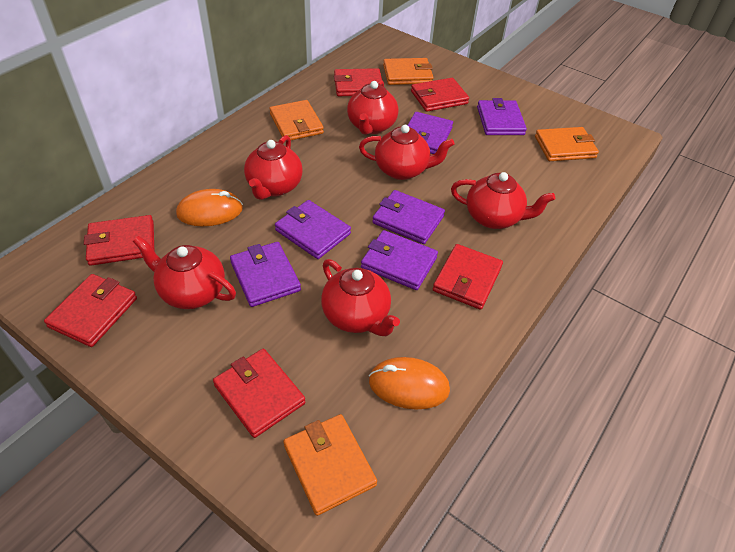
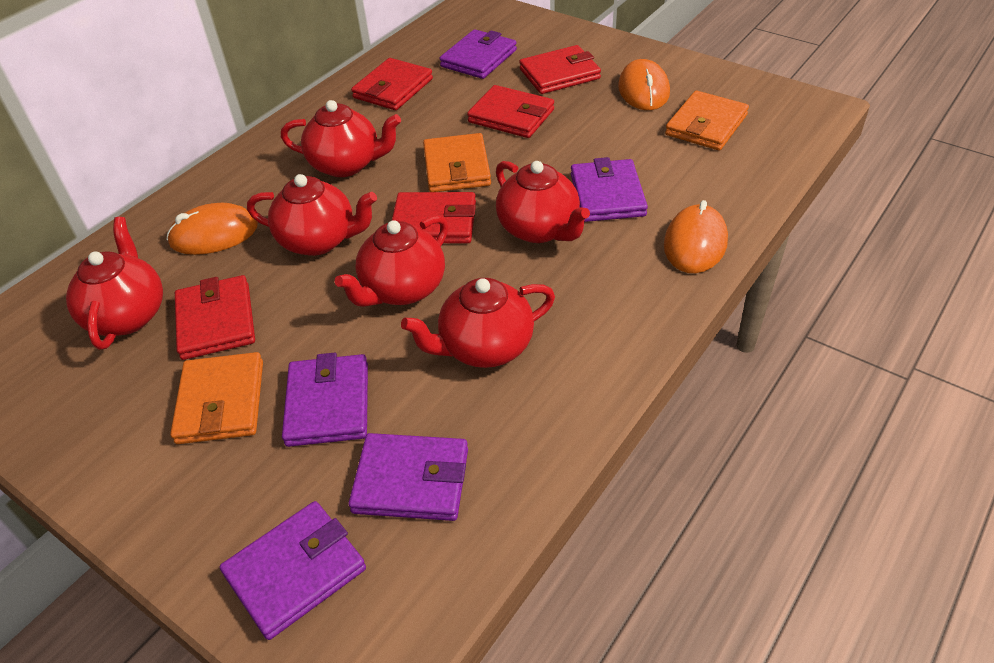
orange mouse: 2 -> 3
orange wallet: 4 -> 3
purple wallet: 6 -> 5
red wallet: 6 -> 5

